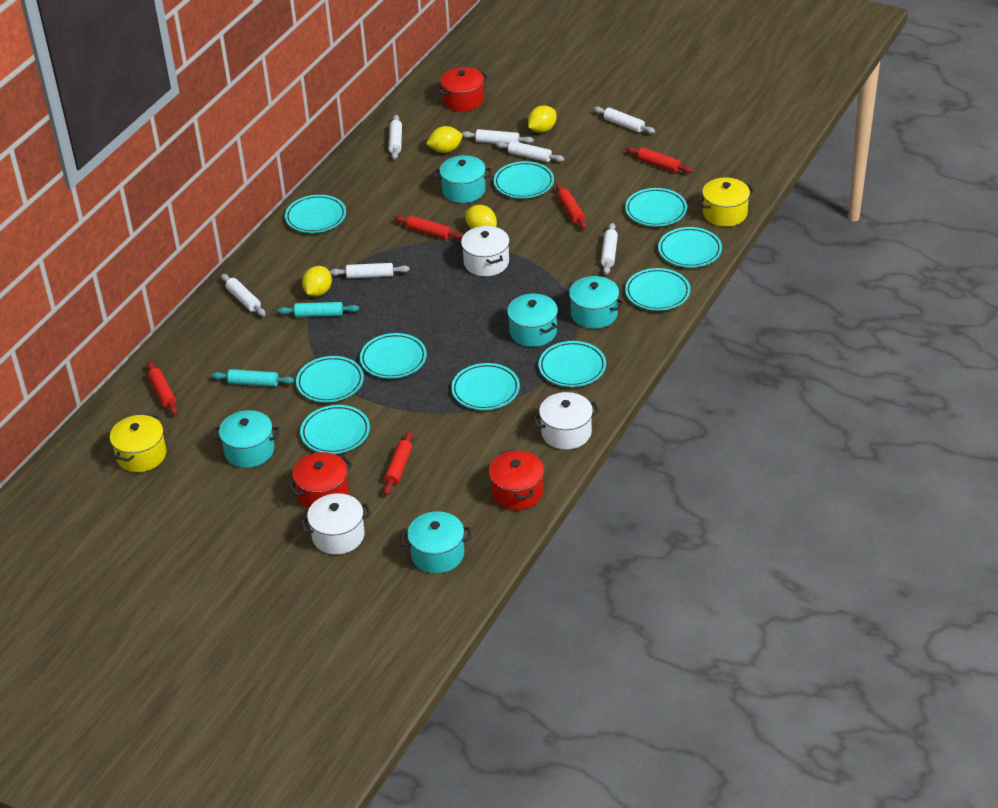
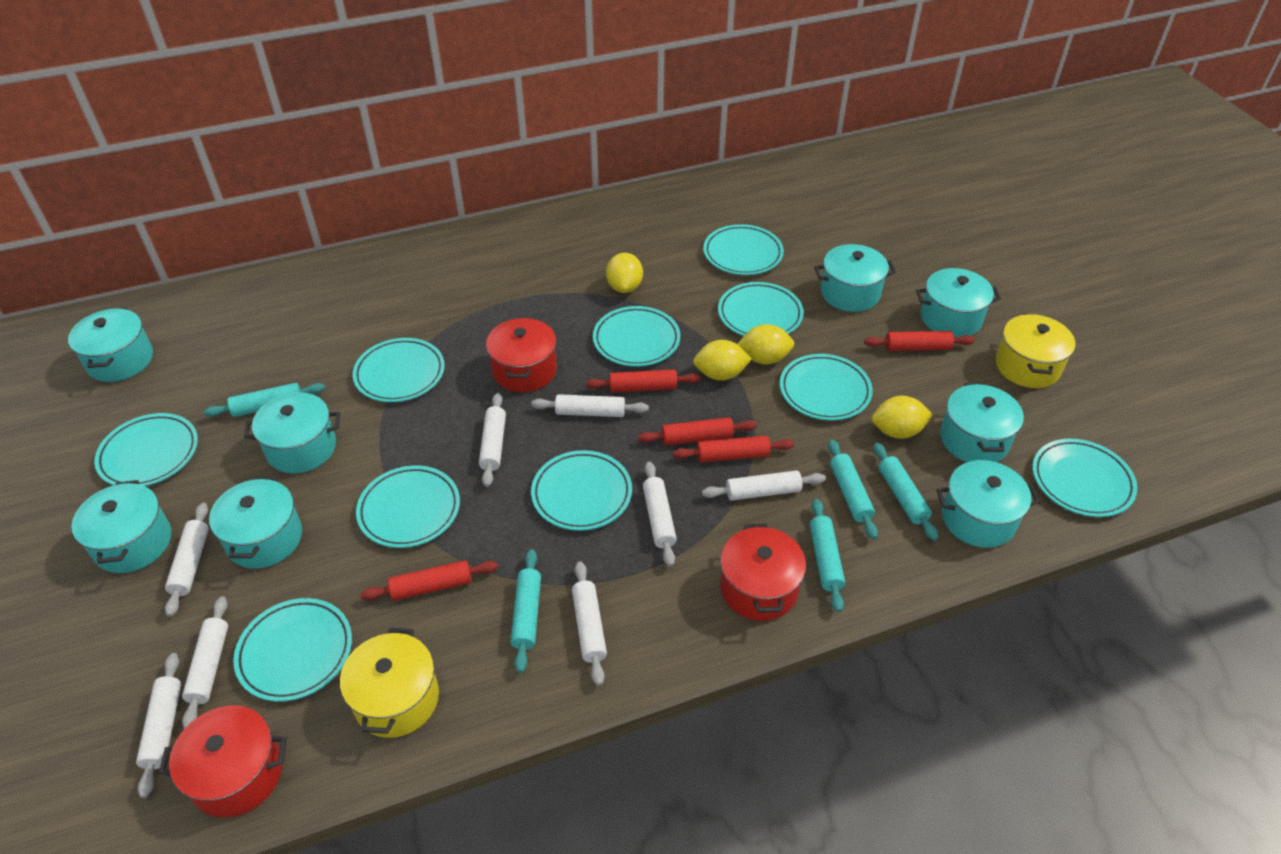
turquoise pot: 5 -> 8
turquoise rolling pin: 2 -> 5
white pot: 3 -> 0
white rolling pin: 7 -> 8

